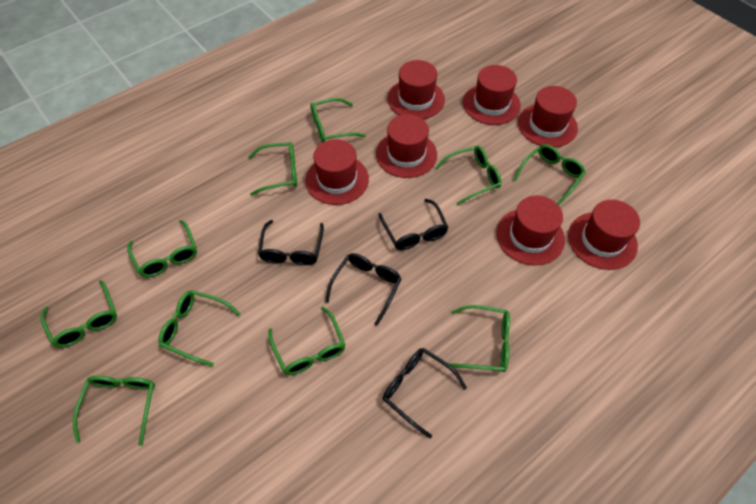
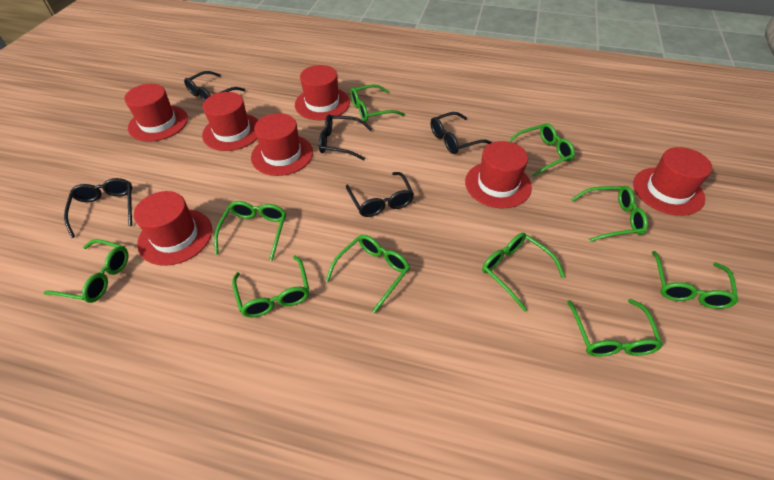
black glasses: 4 -> 5

